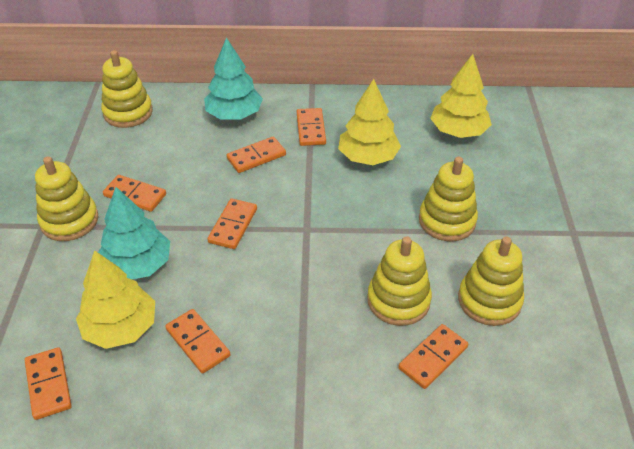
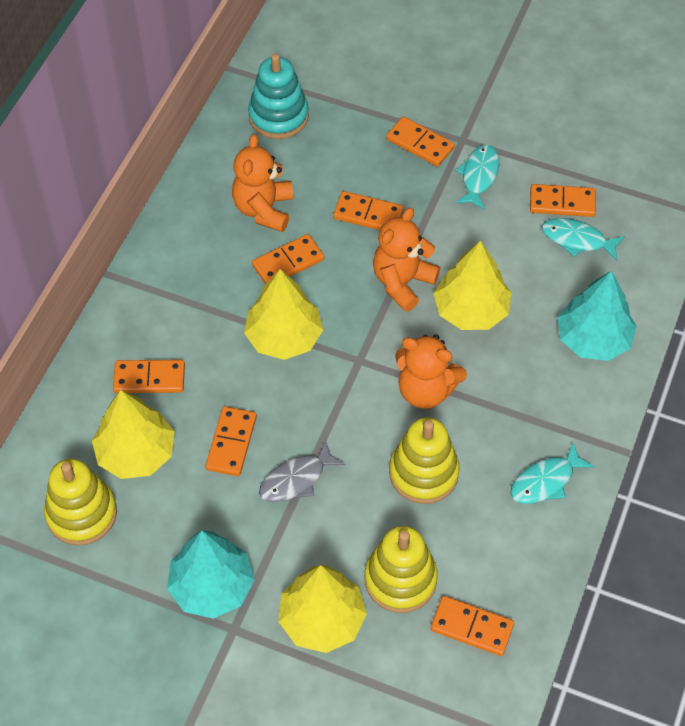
grey fish: 0 -> 1
orange teddy bear: 0 -> 3
turquoise fish: 0 -> 3
turquoise stacking toy: 0 -> 1
yellow stacking toy: 5 -> 3
yellow tree: 3 -> 4

